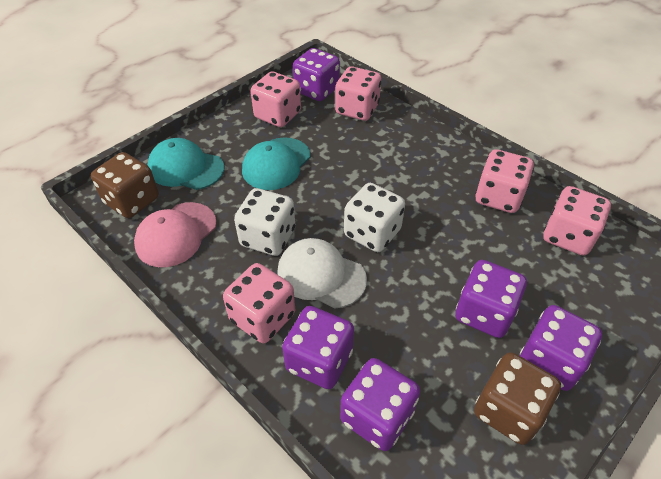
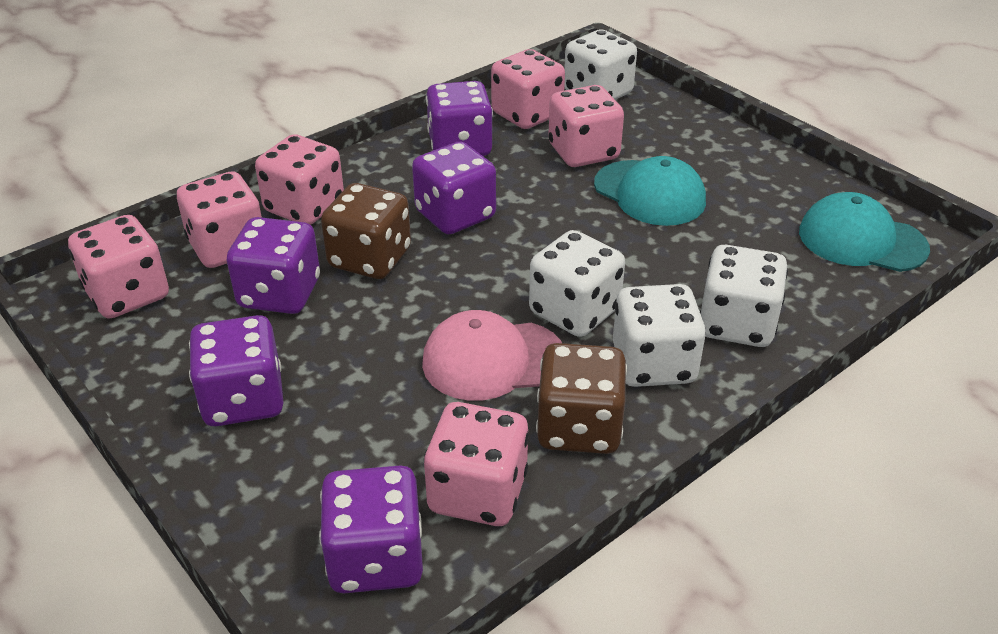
pink dice: 5 -> 6
white cap: 1 -> 0
white dice: 2 -> 4

